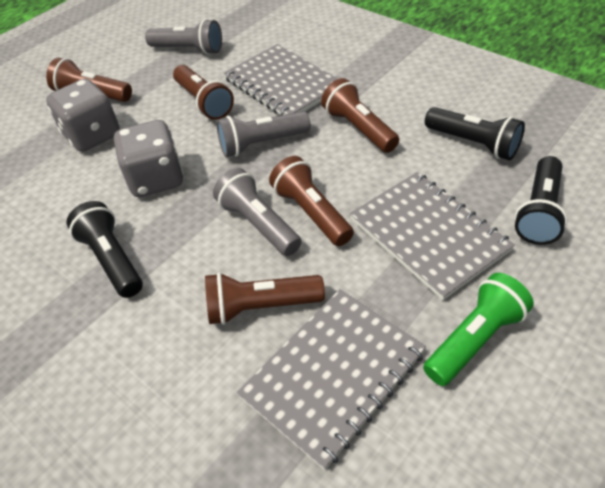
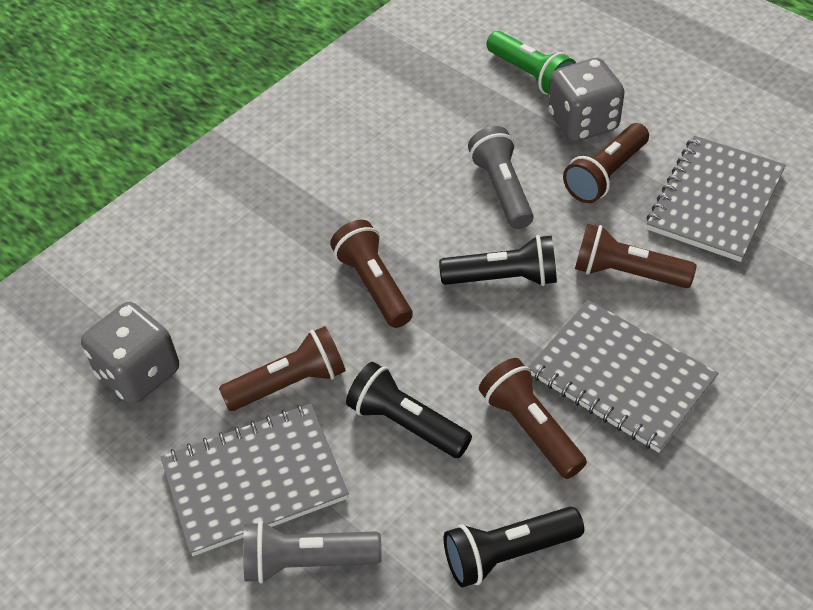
grey flashlight: 3 -> 2

